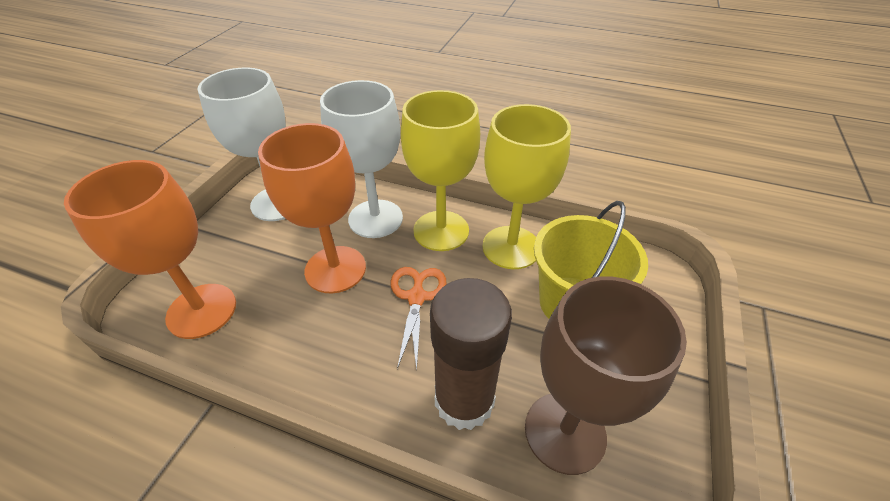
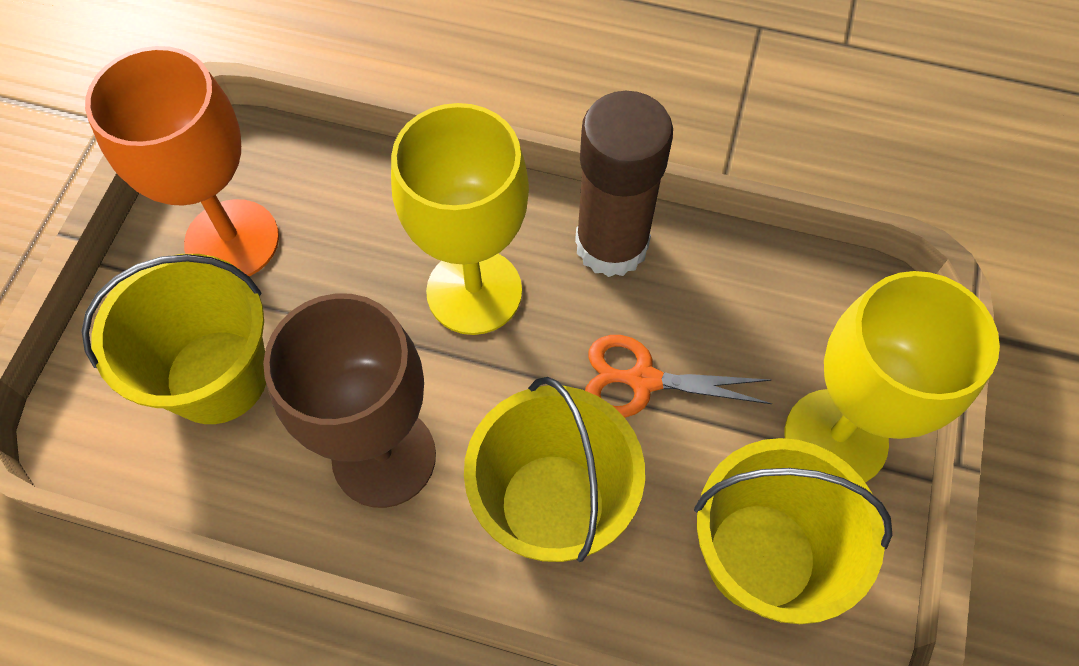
orange goblet: 2 -> 1
white goblet: 2 -> 0
yellow bucket: 1 -> 3

